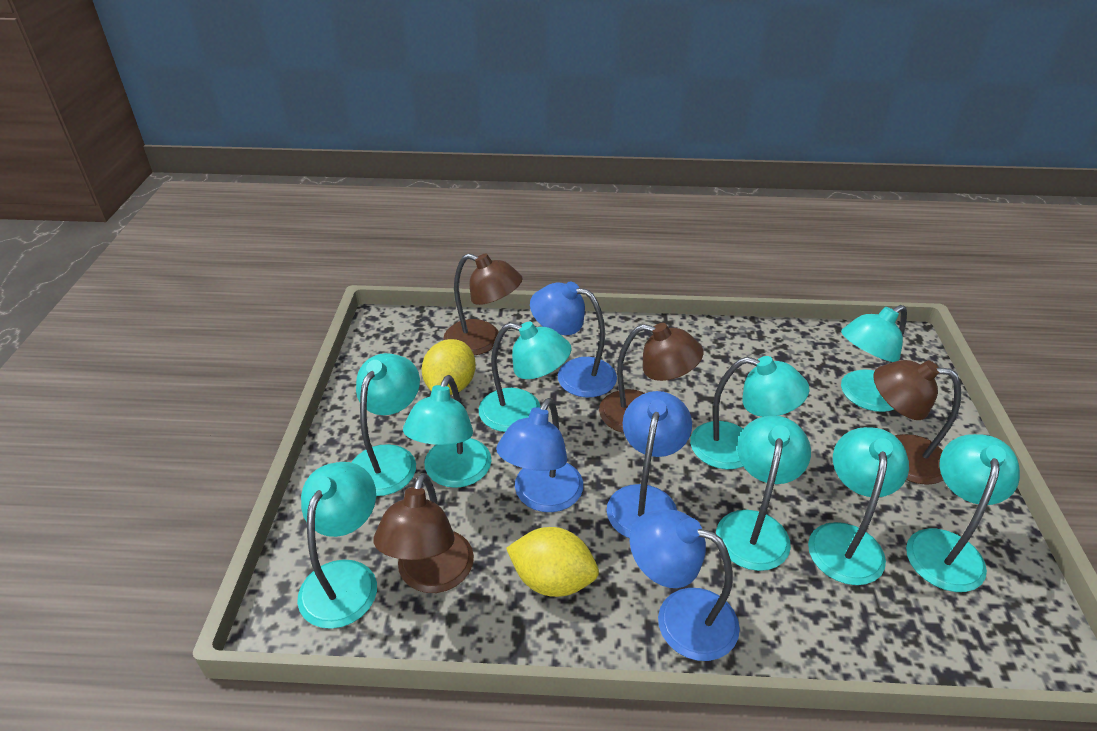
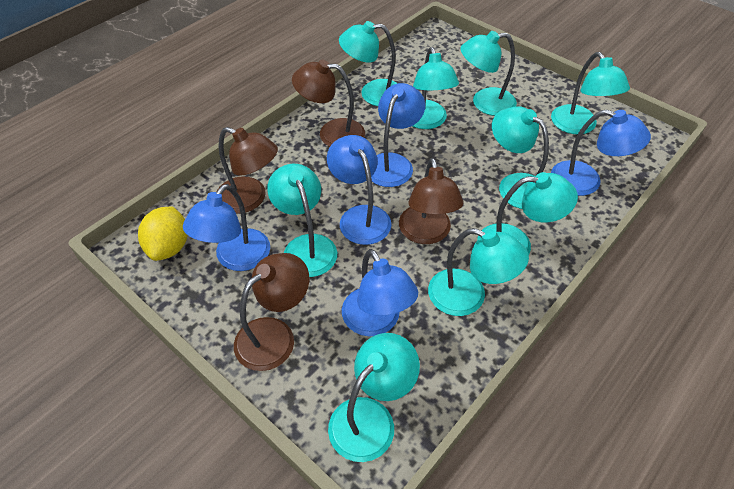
blue lamp: 4 -> 5
yellow lemon: 2 -> 1

